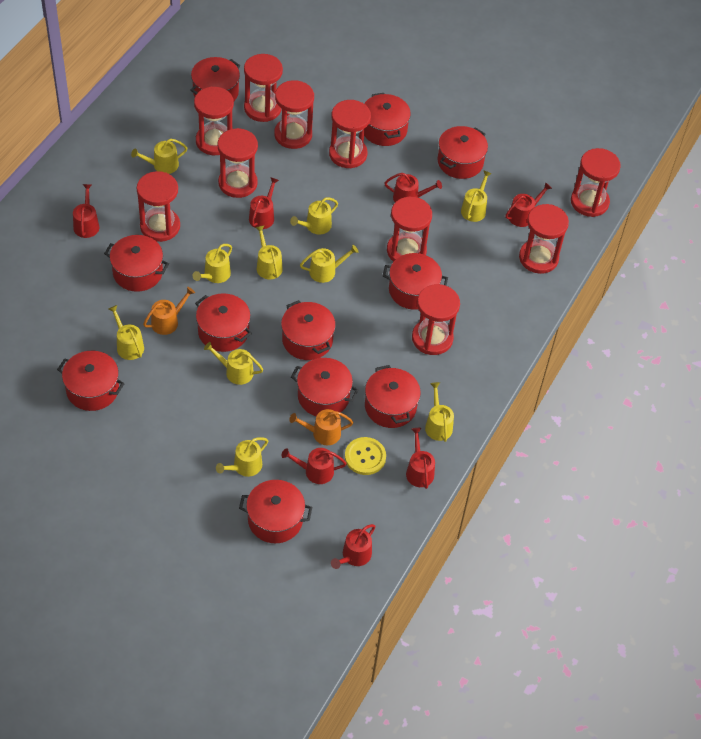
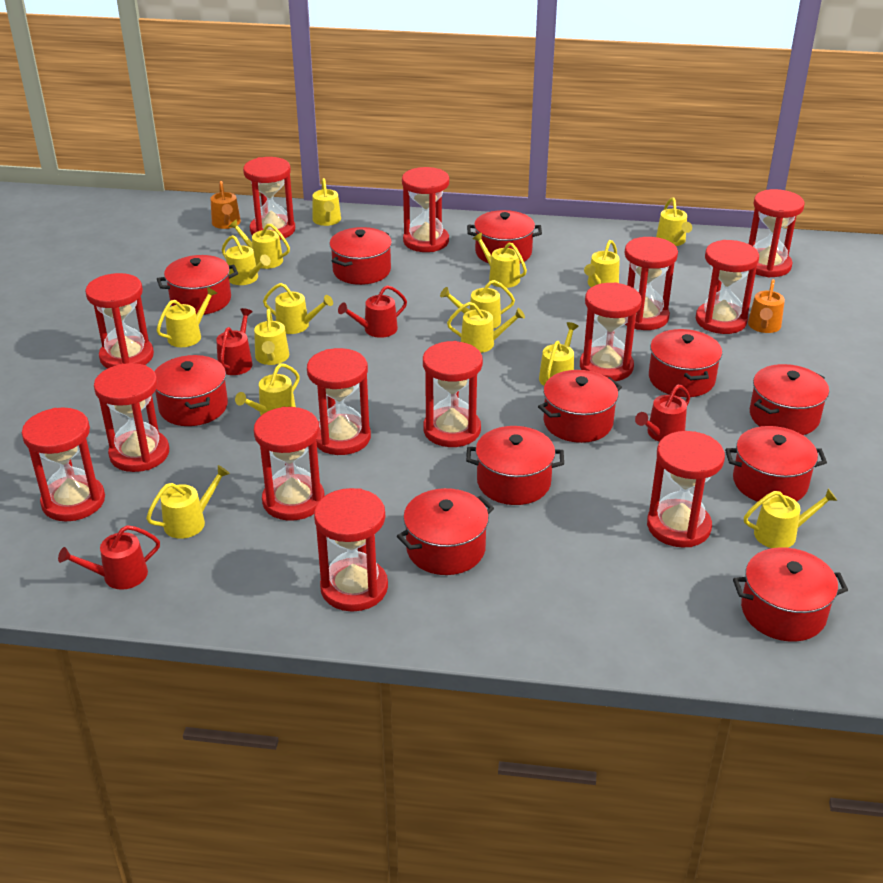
red hourglass: 10 -> 14
red watering can: 7 -> 4
yellow button: 1 -> 0
yellow watering can: 10 -> 15

